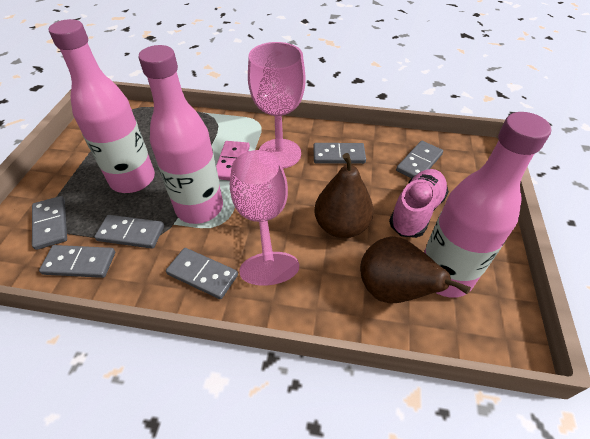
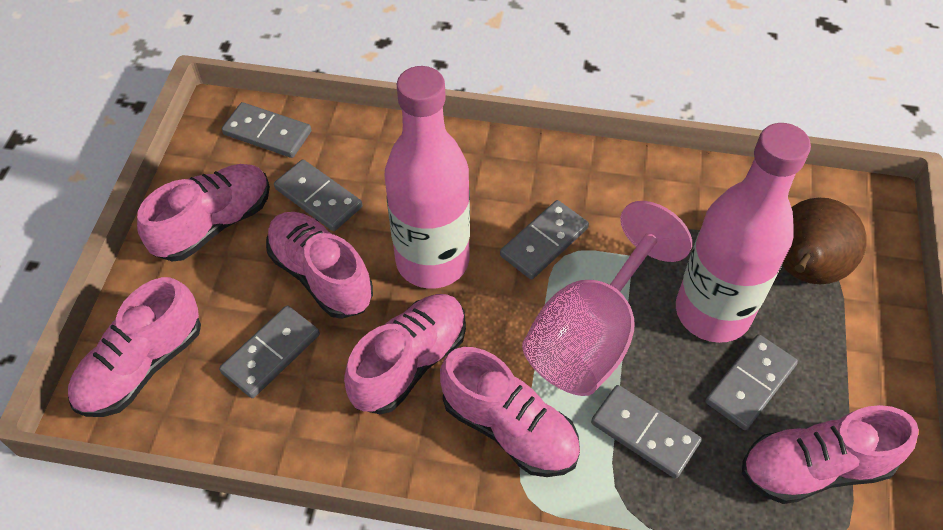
brown pear: 2 -> 1
pink bottle: 3 -> 2
pink domino: 1 -> 0
pink goblet: 2 -> 1
pink shoe: 1 -> 6

